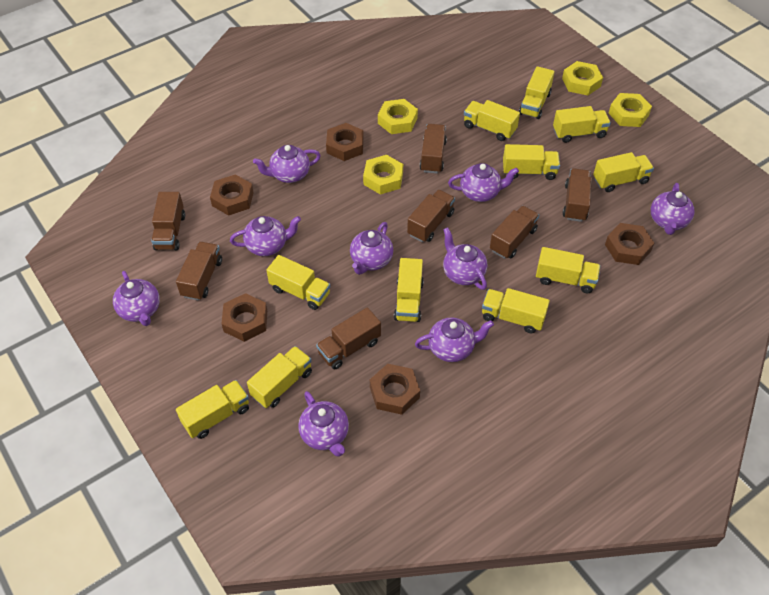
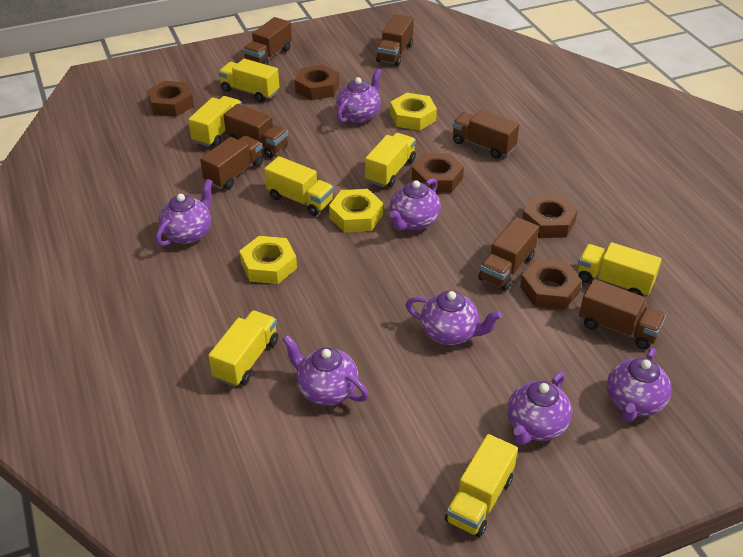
purple teapot: 9 -> 7
yellow nut: 4 -> 3
yellow truck: 11 -> 7

